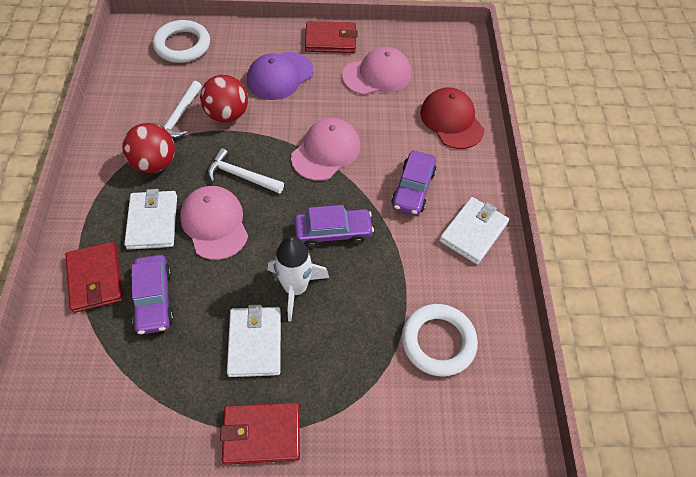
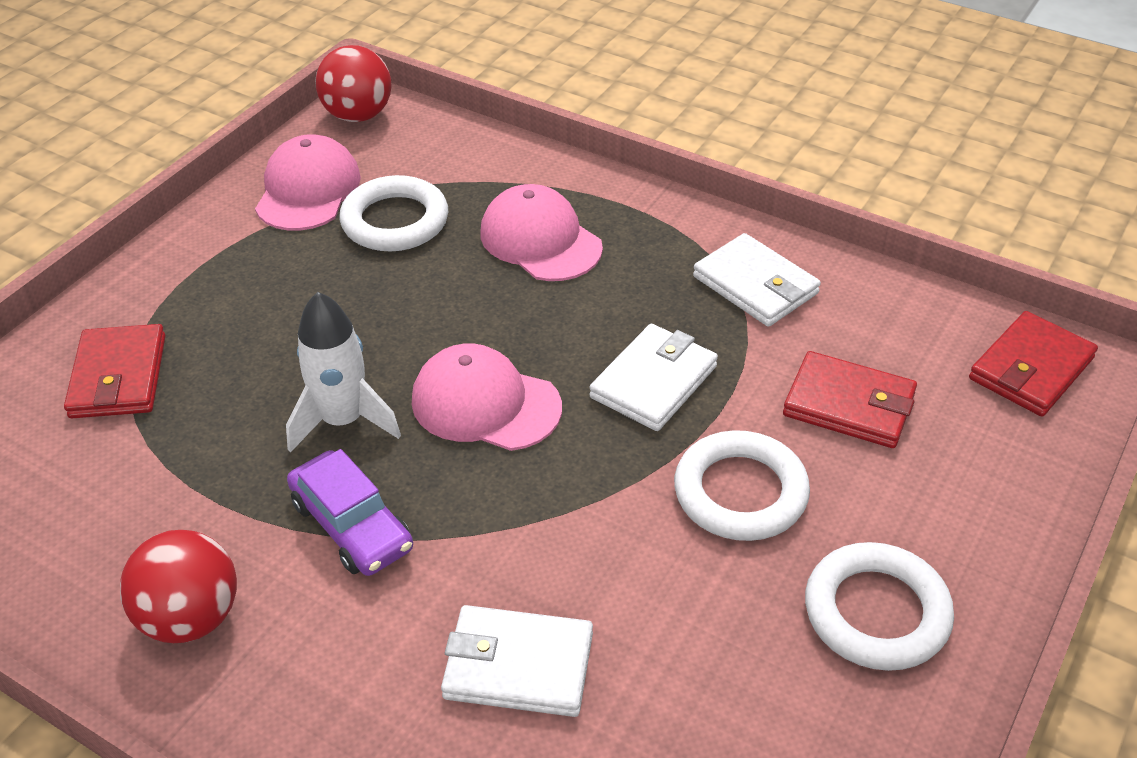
purple cap: 1 -> 0
purple car: 3 -> 1
red cap: 1 -> 0
white hammer: 2 -> 0
white ring: 2 -> 3

